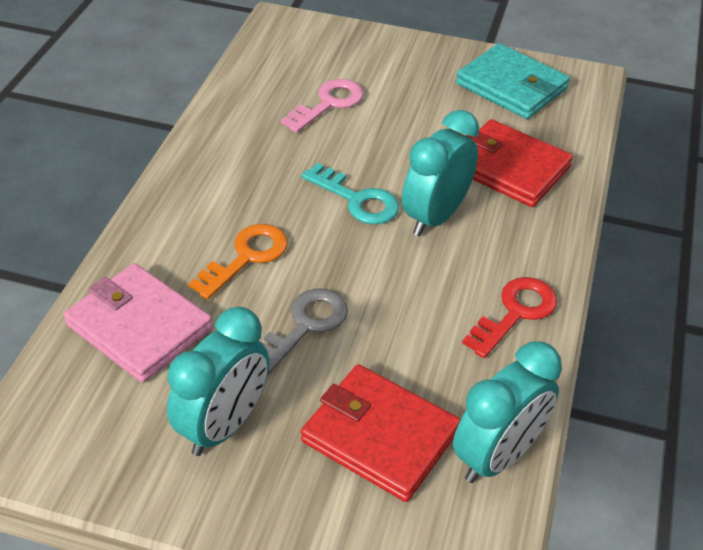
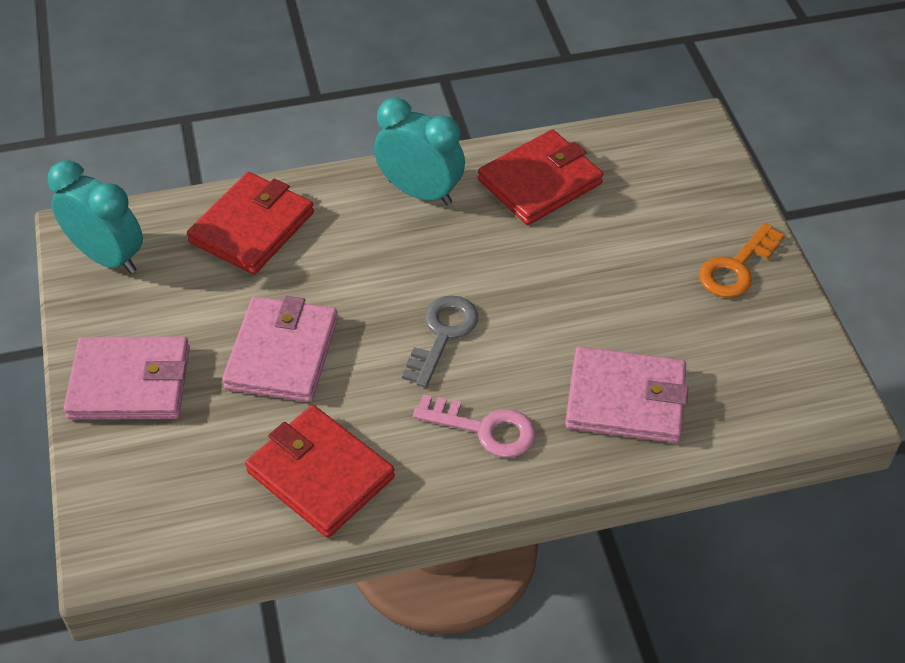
pink wallet: 1 -> 3
red key: 1 -> 0
red wallet: 2 -> 3
turquoise clock: 3 -> 2
turquoise key: 1 -> 0
turquoise wallet: 1 -> 0

